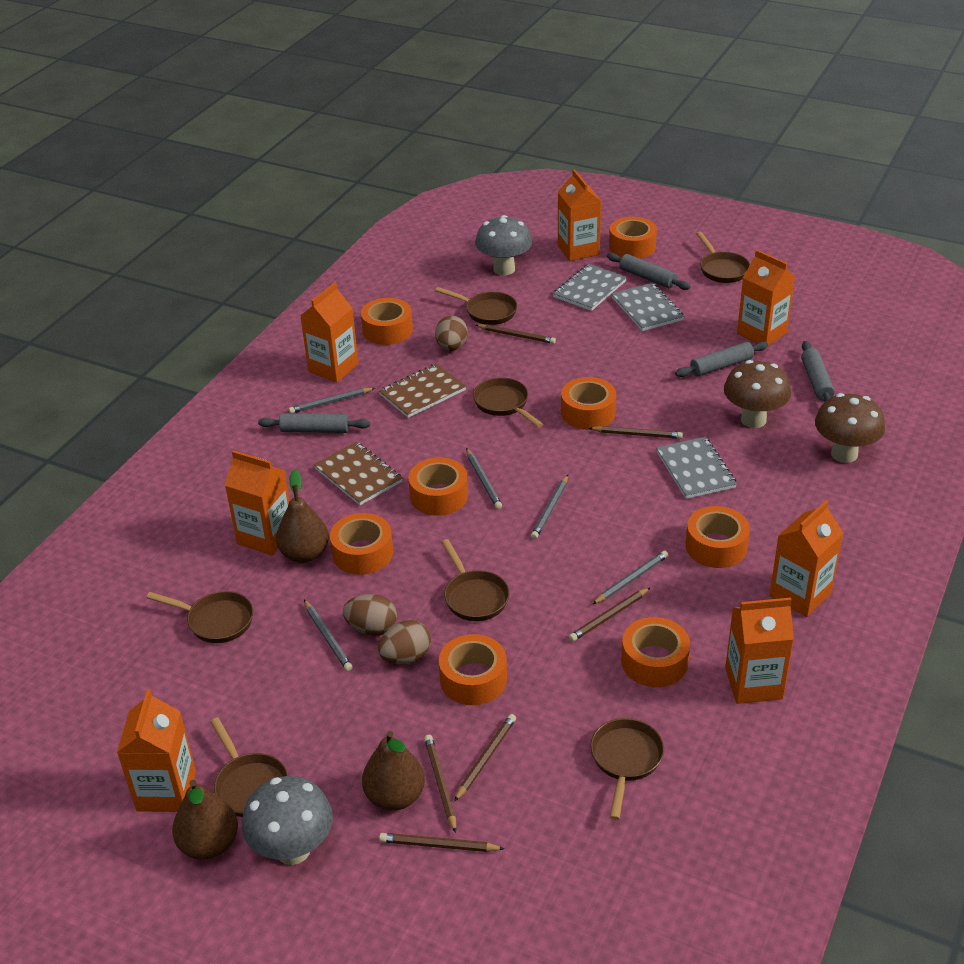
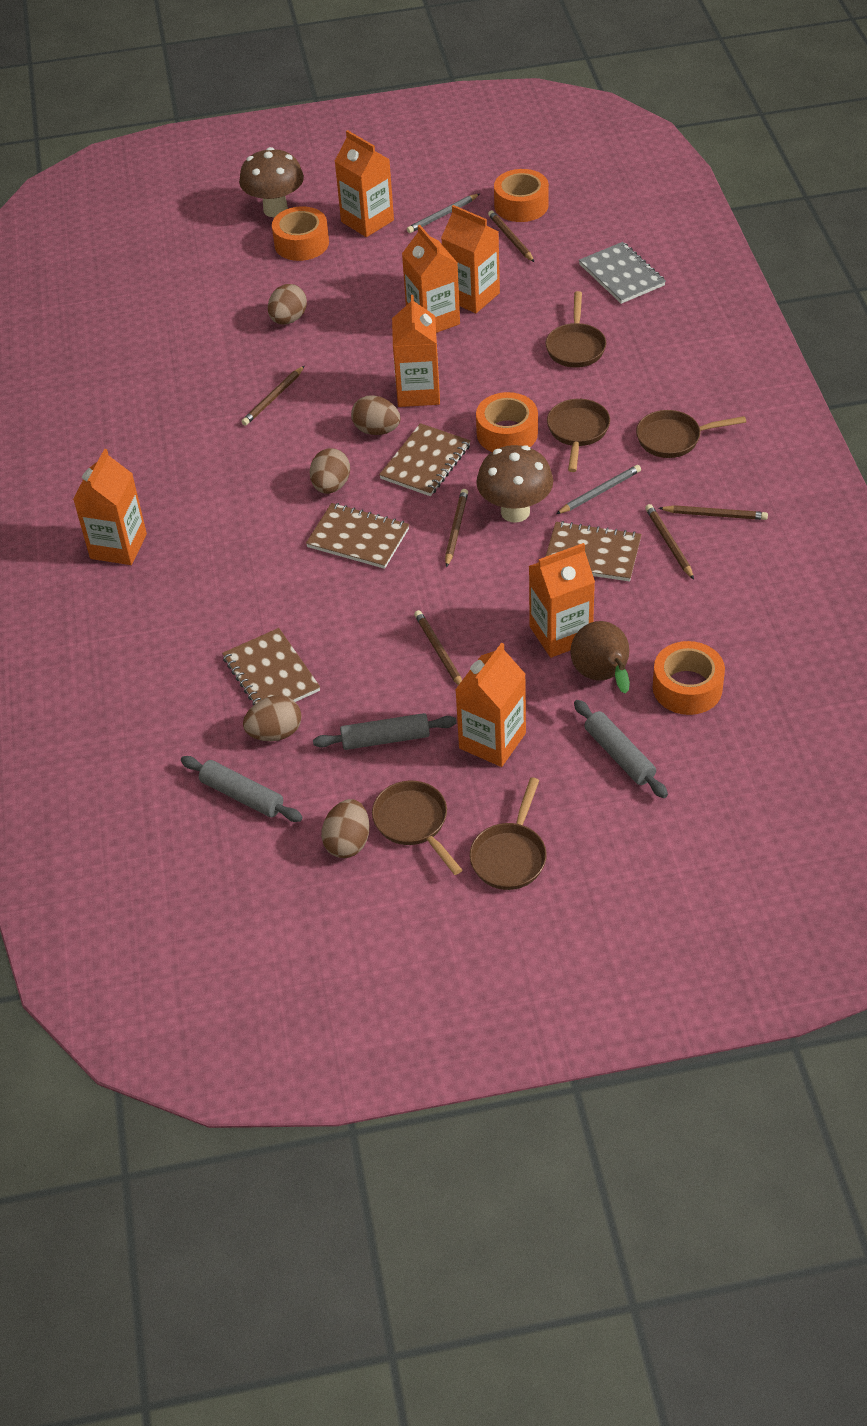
brown egg: 3 -> 5
brown notebook: 2 -> 4
brown pan: 7 -> 5
brown pear: 3 -> 1
grey mushroom: 2 -> 0
grey notebook: 3 -> 1
grey pencil: 5 -> 2
grey rolling pin: 4 -> 3
orange tape: 8 -> 4

